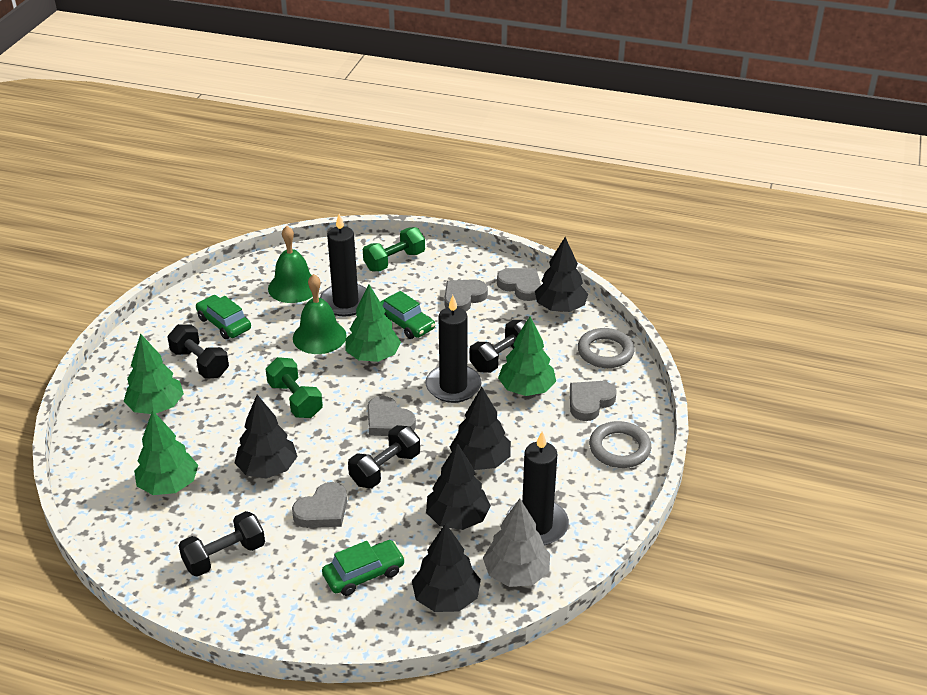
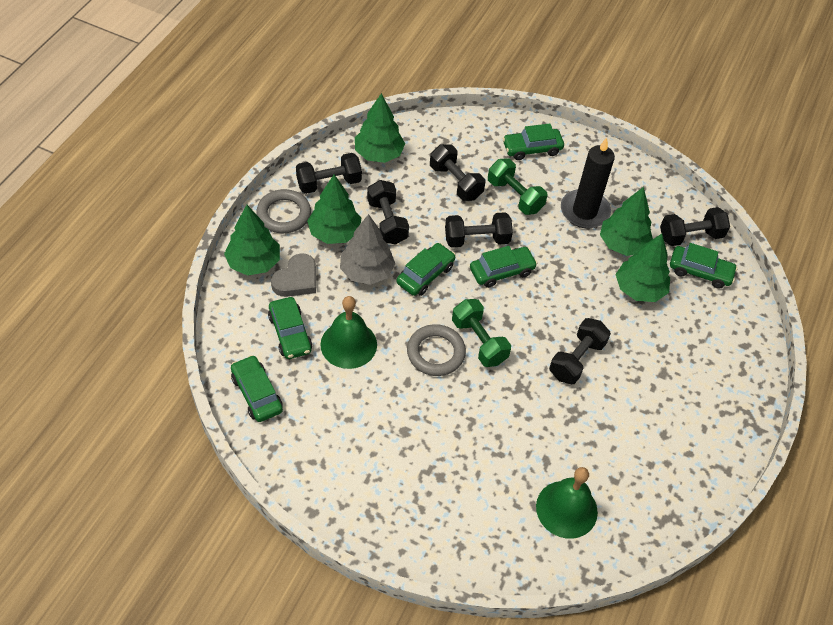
black candle: 3 -> 1
black dumbbell: 4 -> 6
black tree: 5 -> 0
green car: 3 -> 6
green tree: 4 -> 5
grey heart: 5 -> 1

